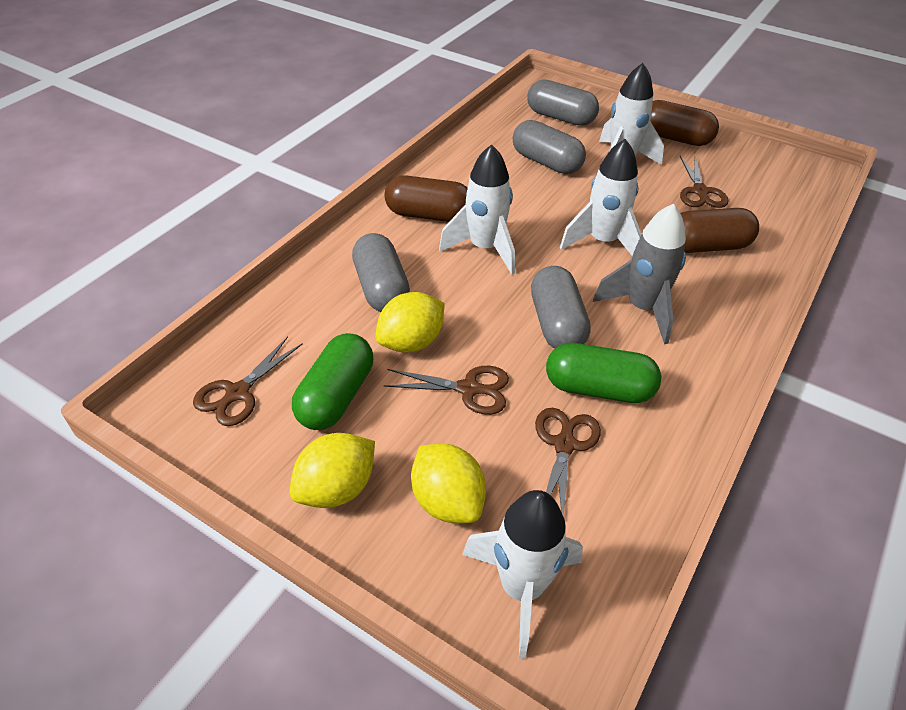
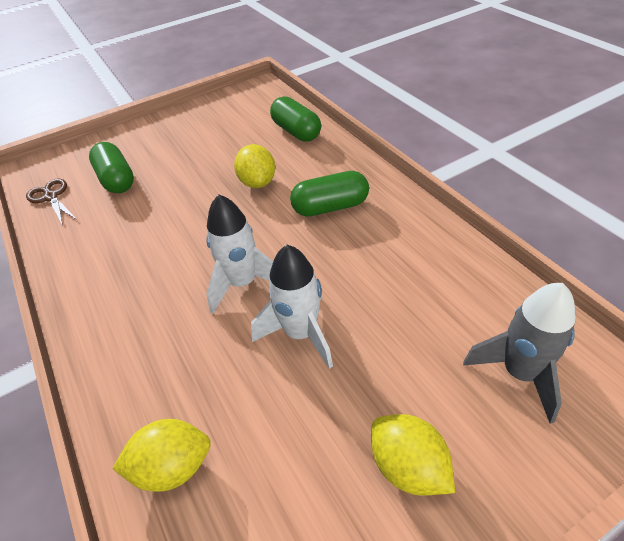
brown capsule: 3 -> 0
brown scissors: 4 -> 1
green capsule: 2 -> 3
grey capsule: 4 -> 0
white rocket: 4 -> 2

